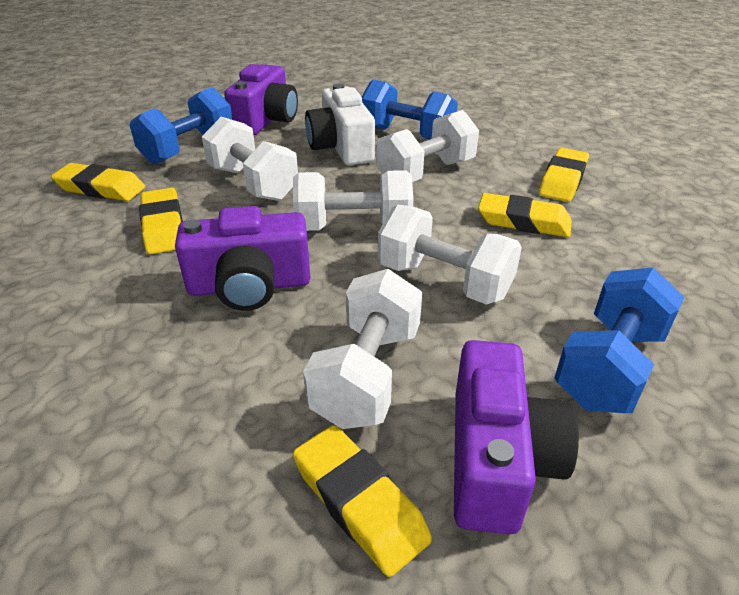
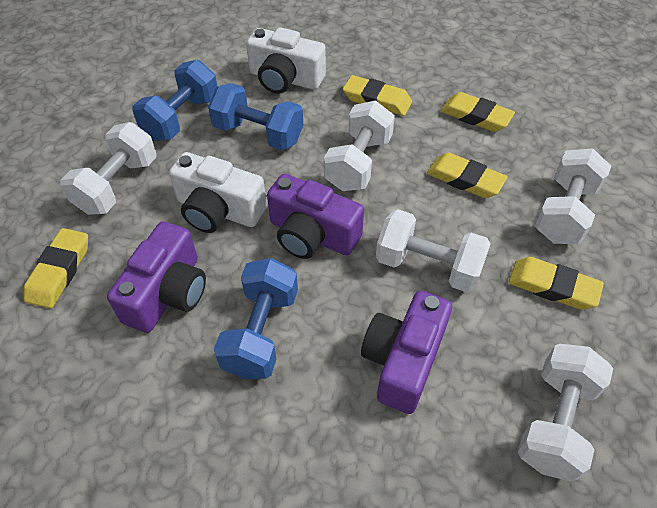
white camera: 1 -> 2

